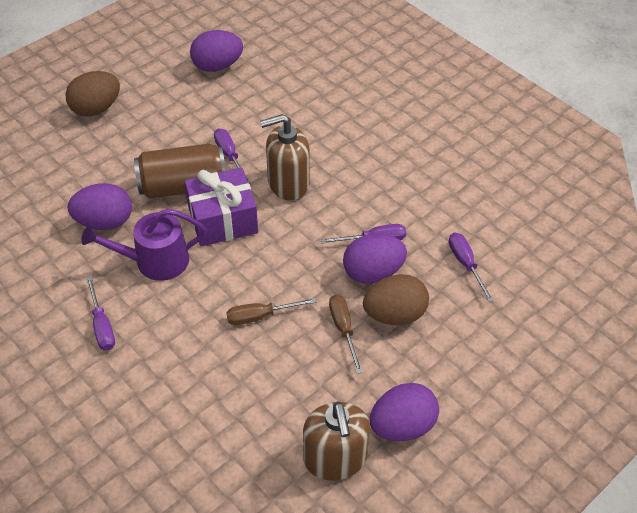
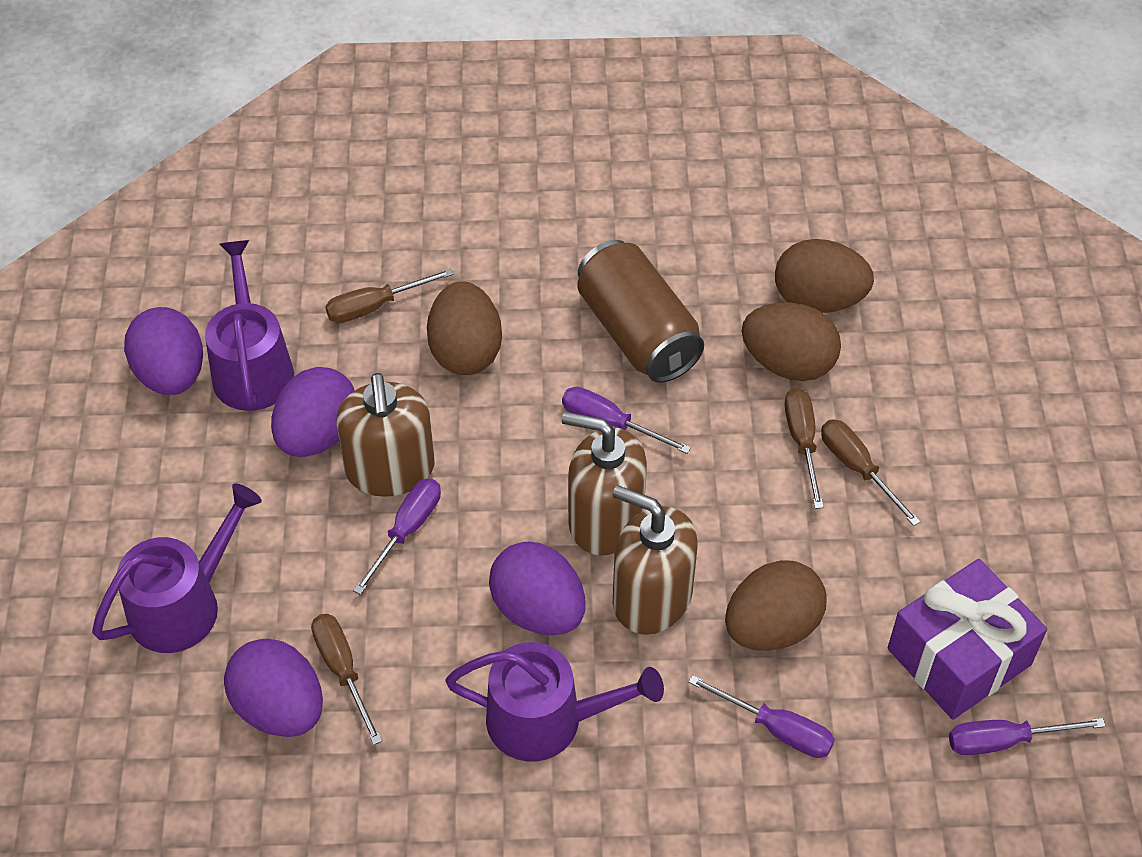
brown egg: 2 -> 4
brown screwdriver: 2 -> 4
brown soap dispenser: 2 -> 3
purple watering can: 1 -> 3

